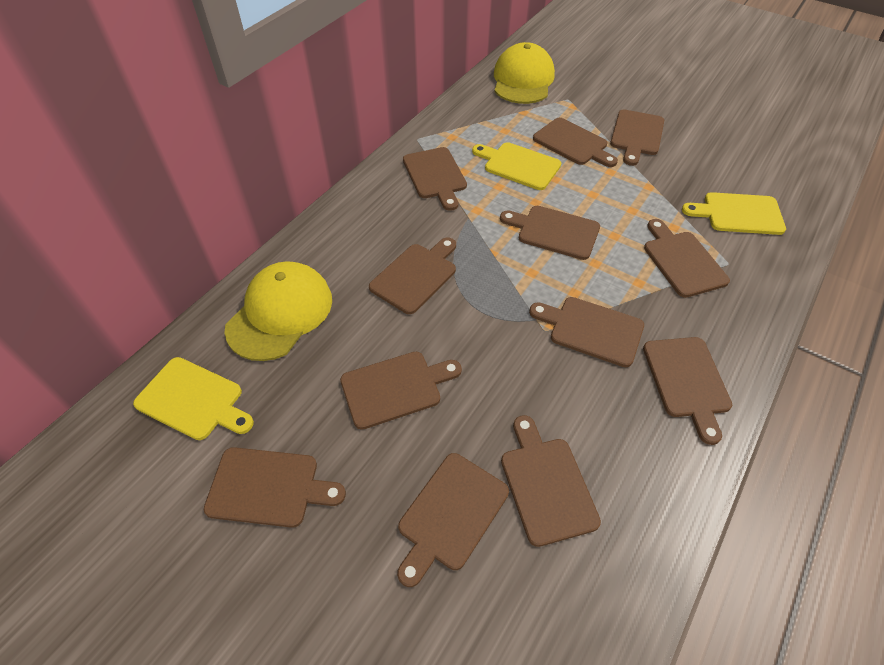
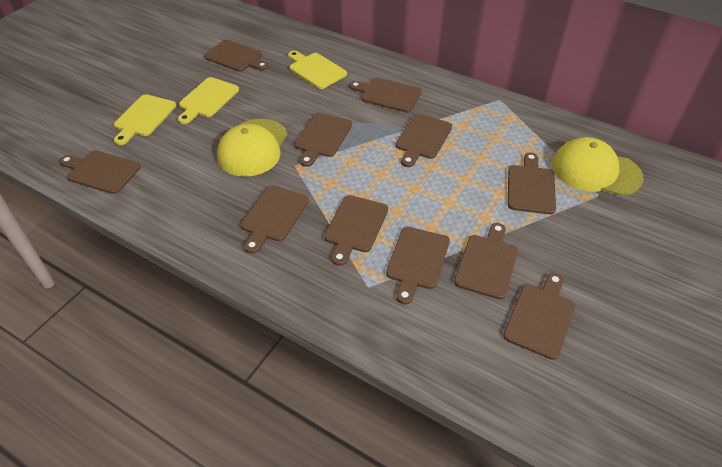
brown cutting board: 12 -> 11

